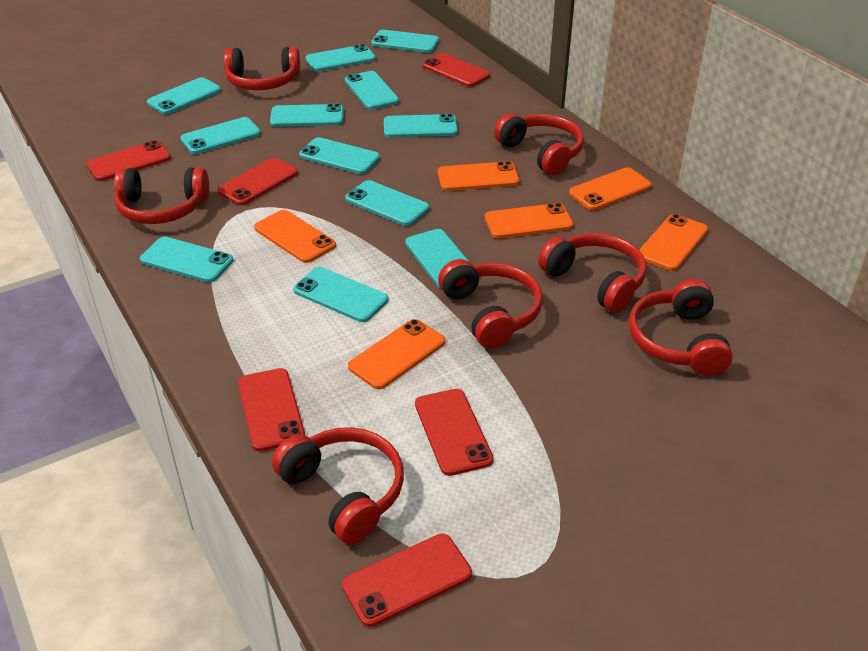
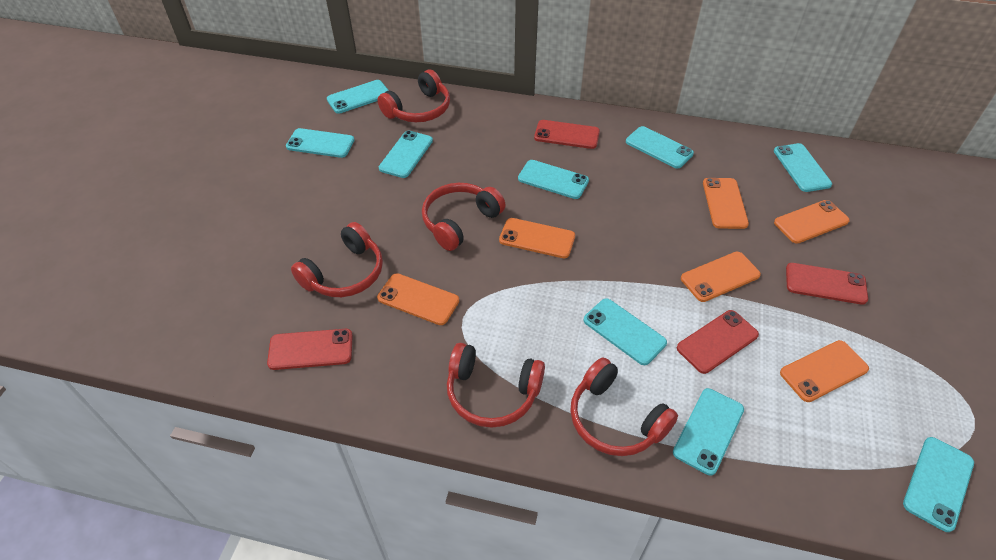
red headphones: 7 -> 5
red phone: 6 -> 4
turquoise phone: 12 -> 9

